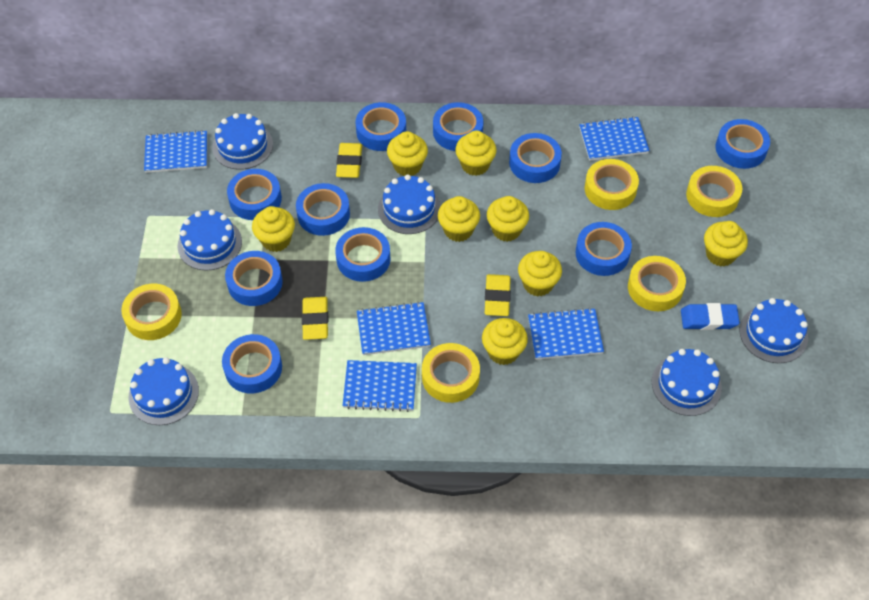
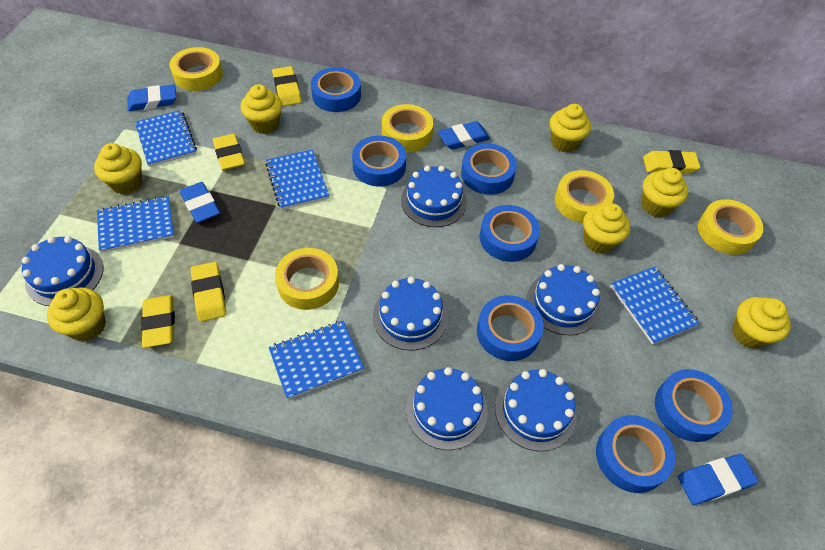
blue eraser: 1 -> 4
blue tape: 10 -> 7
yellow cupcake: 8 -> 7
yellow eraser: 3 -> 5

